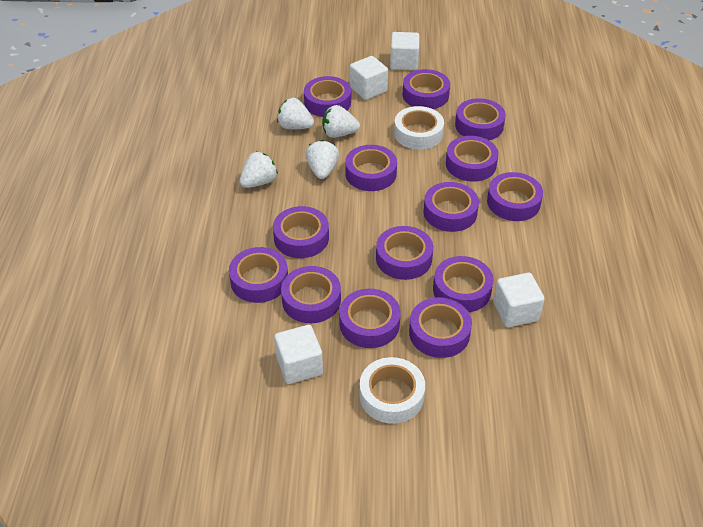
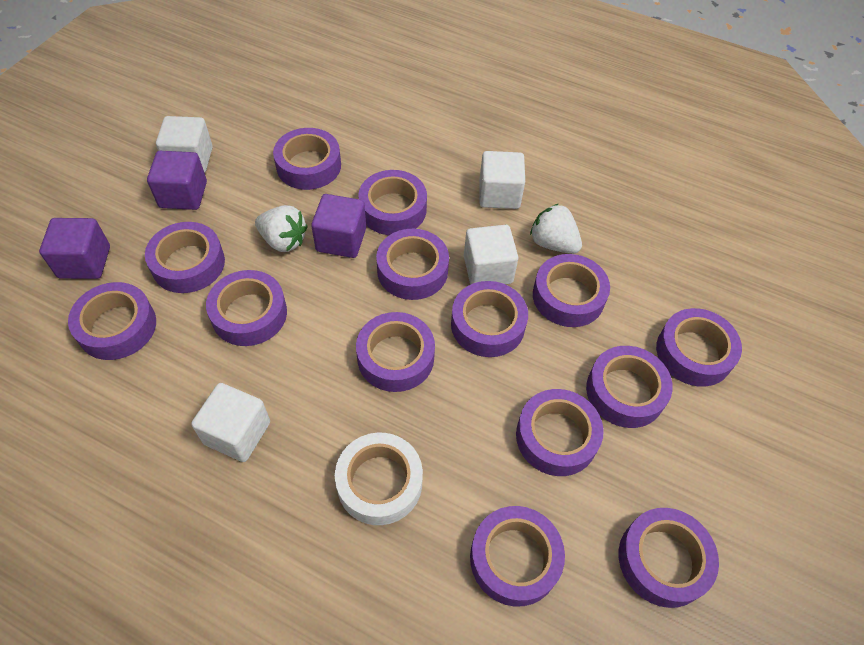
purple cube: 0 -> 3
white strawberry: 4 -> 2
white tape: 2 -> 1

